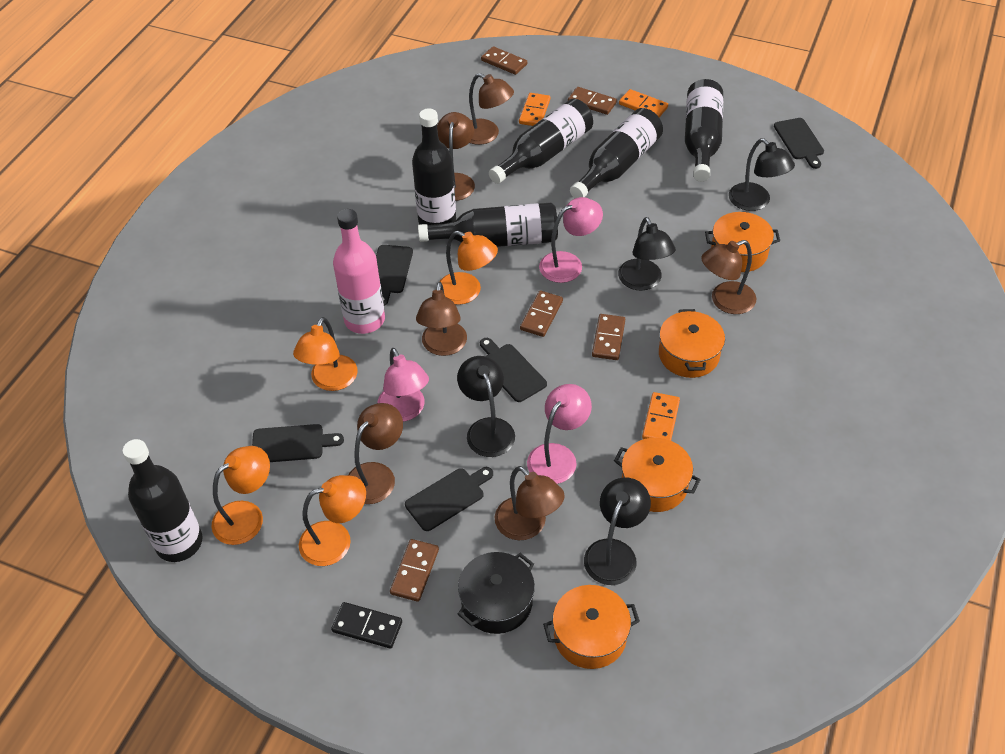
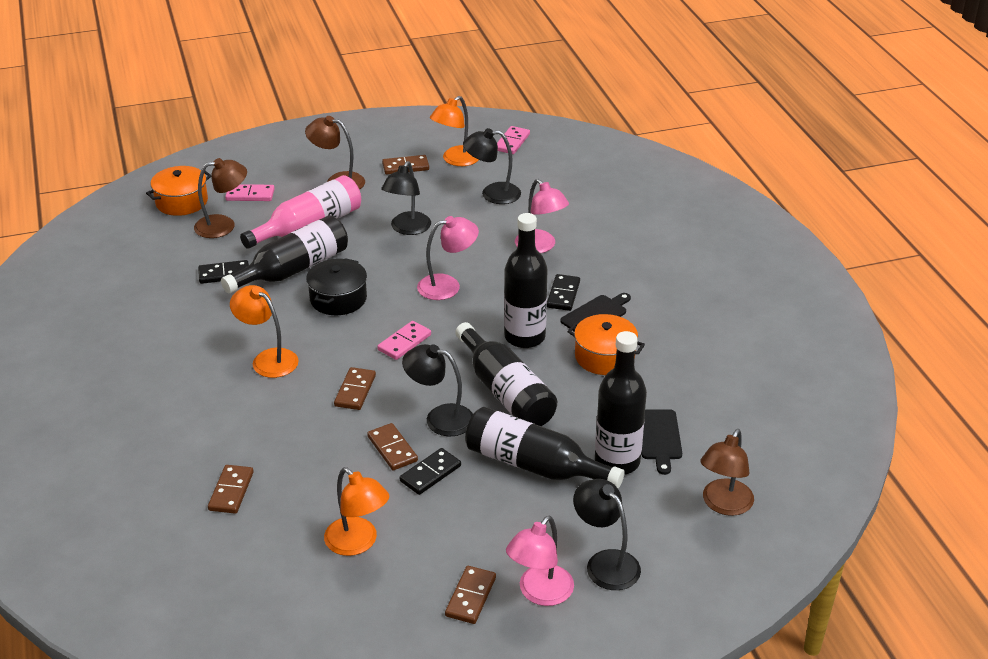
black bottle: 6 -> 5
black cutting board: 5 -> 2
black domino: 1 -> 3
brown lamp: 6 -> 3
orange domino: 3 -> 0
orange lamp: 4 -> 3
orange pot: 4 -> 2
pink domino: 0 -> 3

